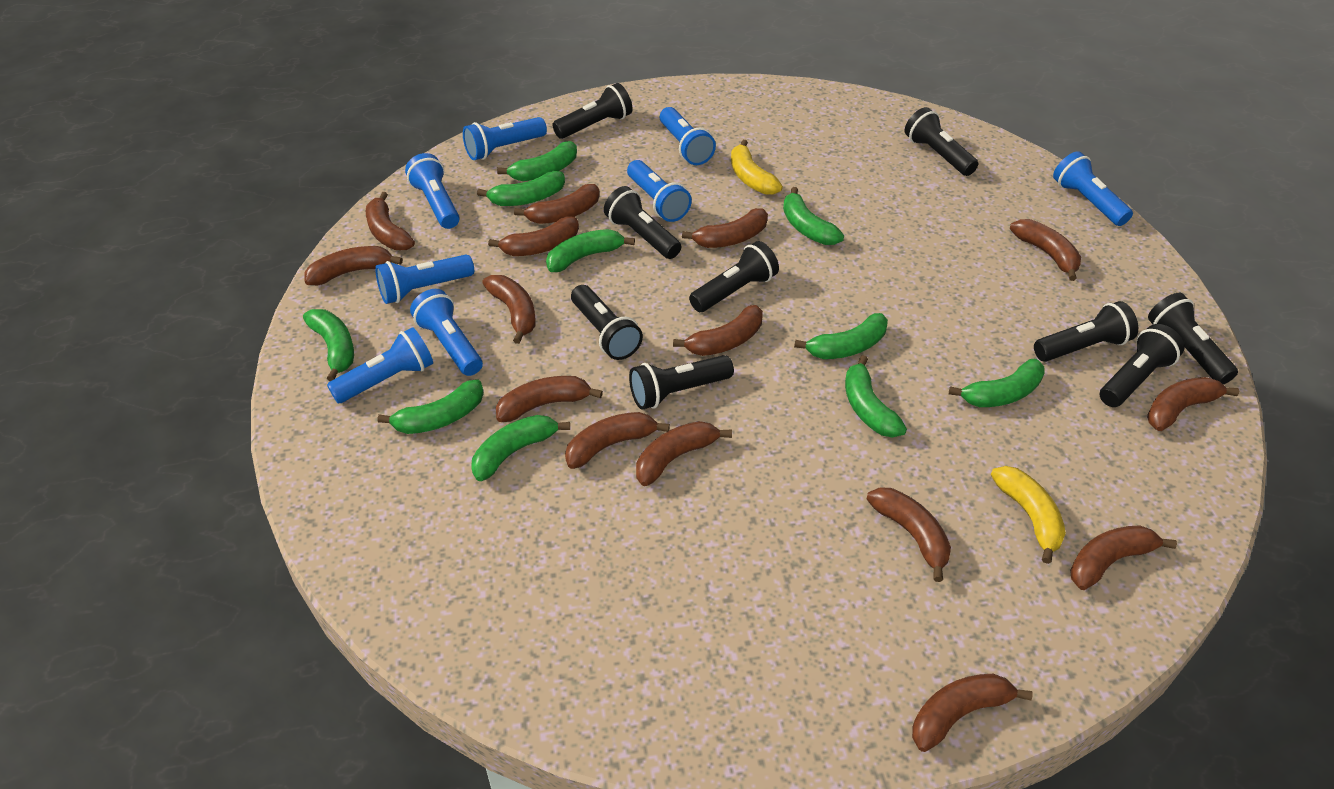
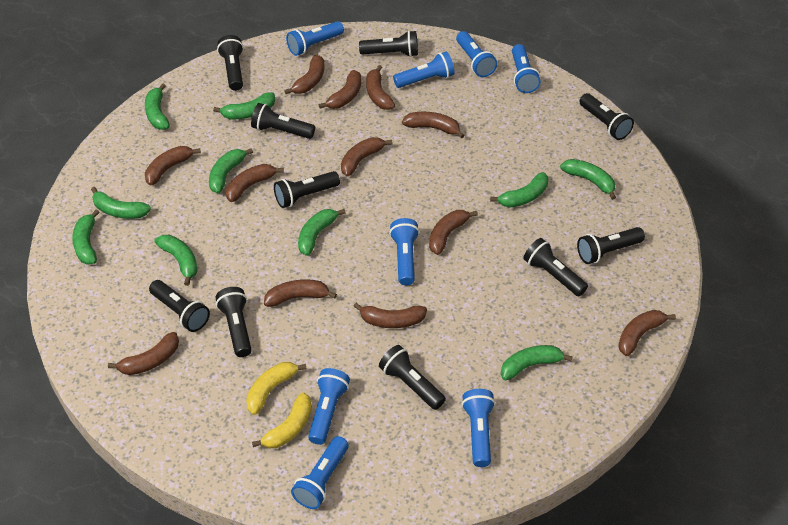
black flashlight: 9 -> 10
brown banana: 15 -> 12

